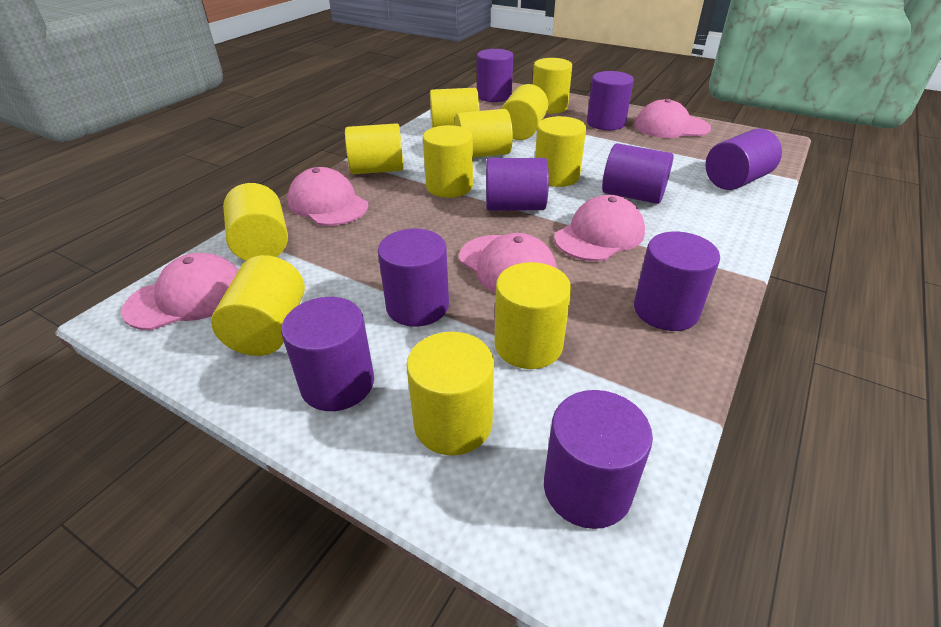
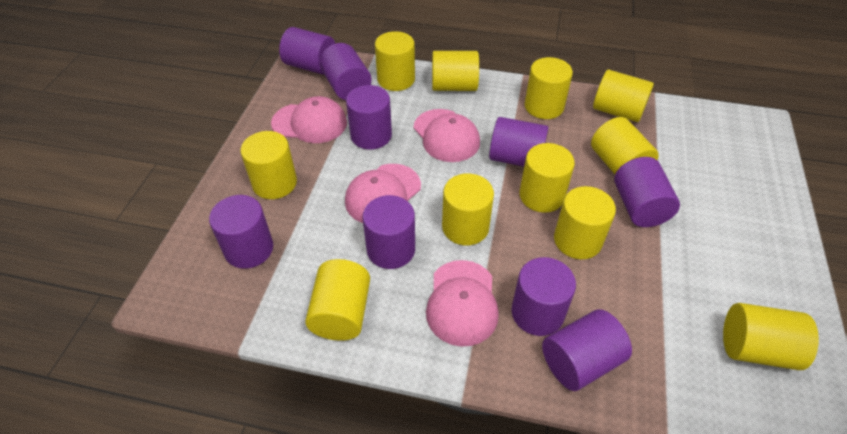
pink cap: 5 -> 4

